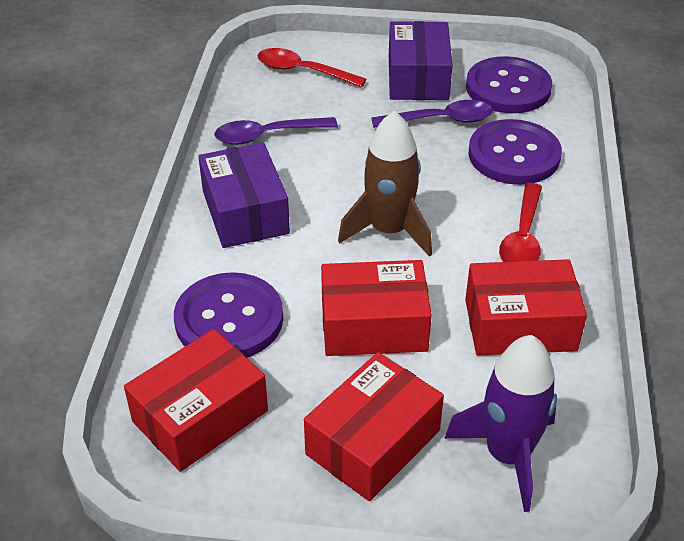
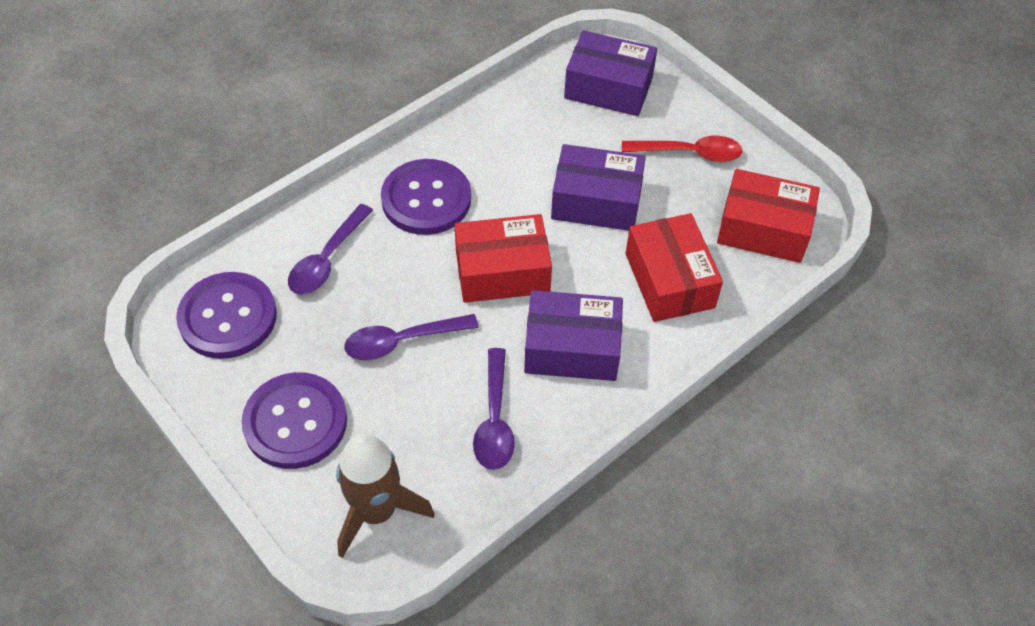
purple box: 2 -> 3
purple rocket: 1 -> 0
purple spoon: 2 -> 3
red box: 4 -> 3
red spoon: 2 -> 1

